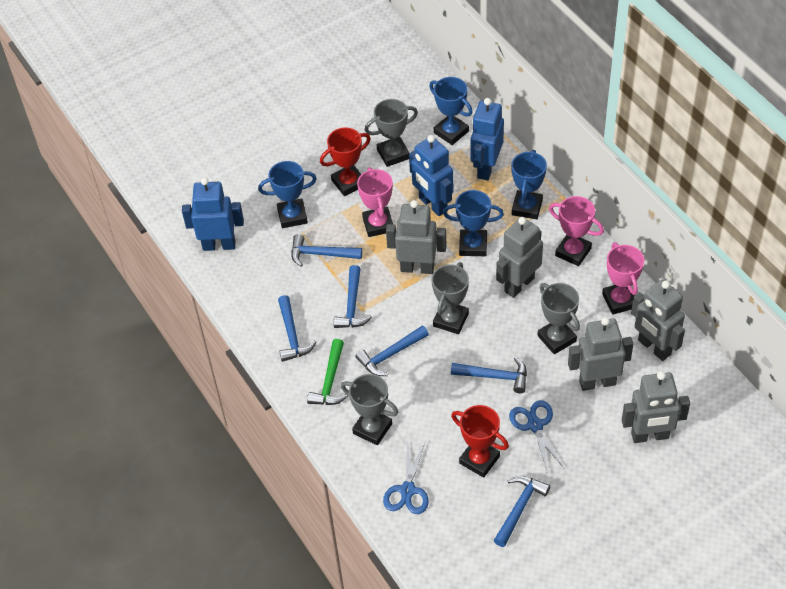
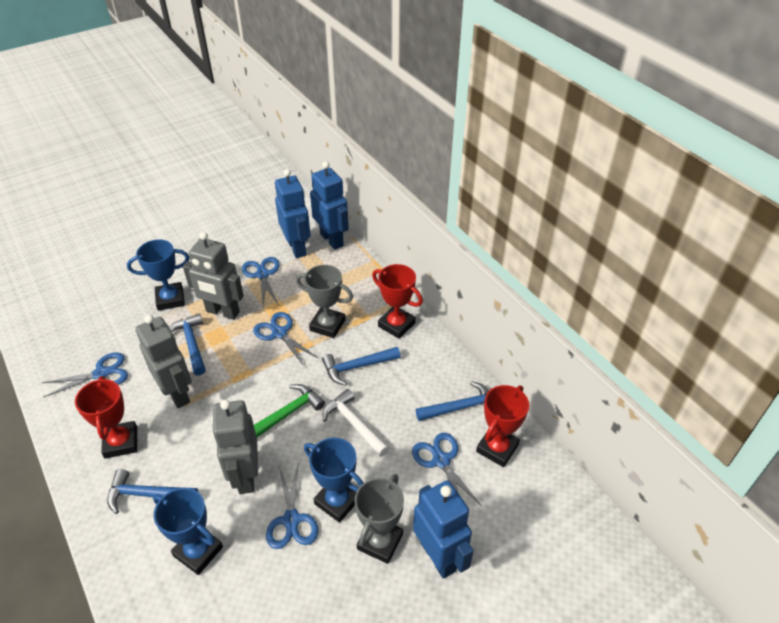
blue hammer: 6 -> 4
blue scissors: 2 -> 5
blue trophy: 4 -> 3
grey robot: 5 -> 3
grey trophy: 4 -> 2
pink trophy: 3 -> 0
red trophy: 2 -> 3
white hammer: 0 -> 1

